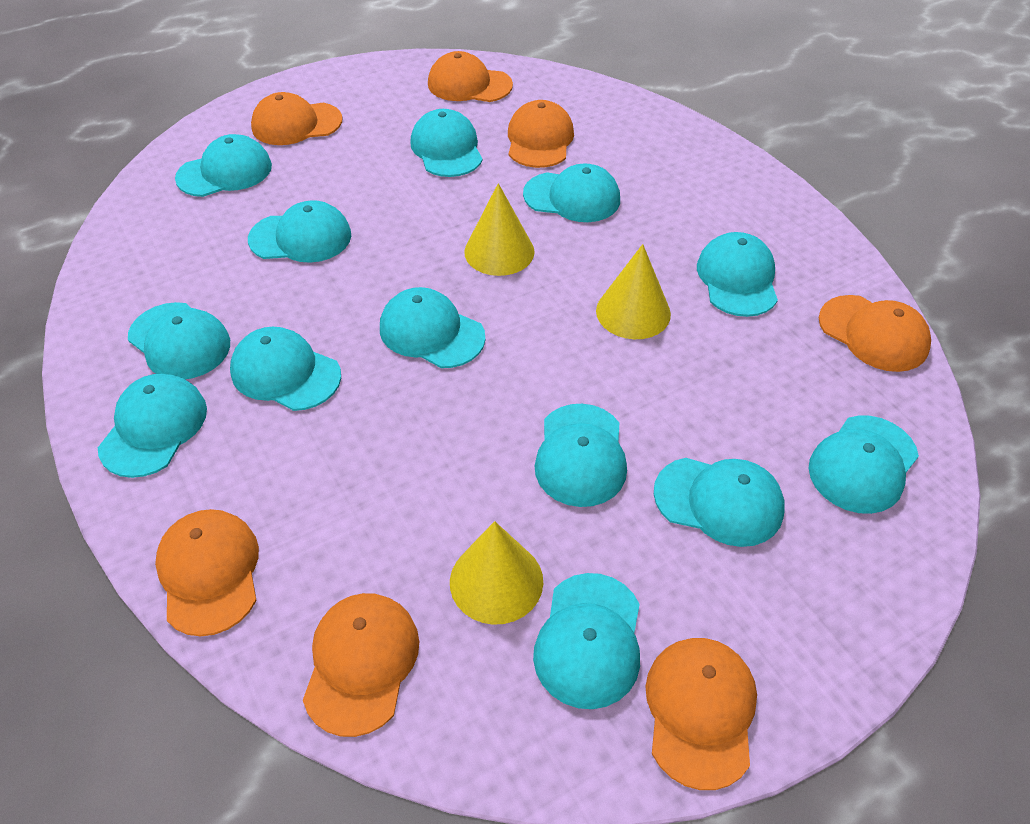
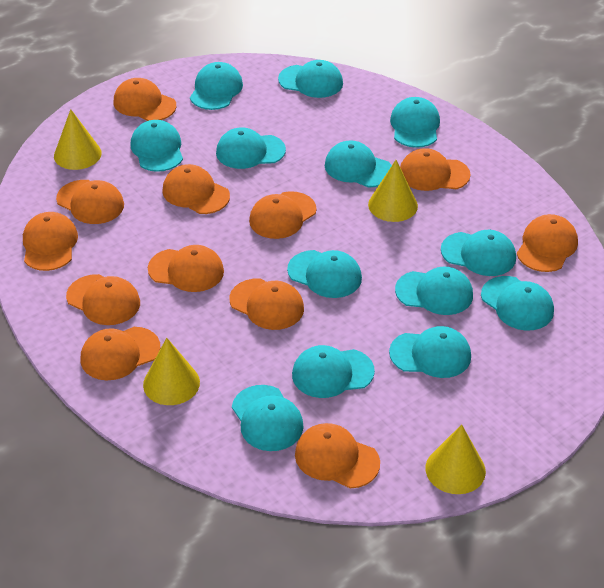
orange cap: 7 -> 12
yellow cone: 3 -> 4

